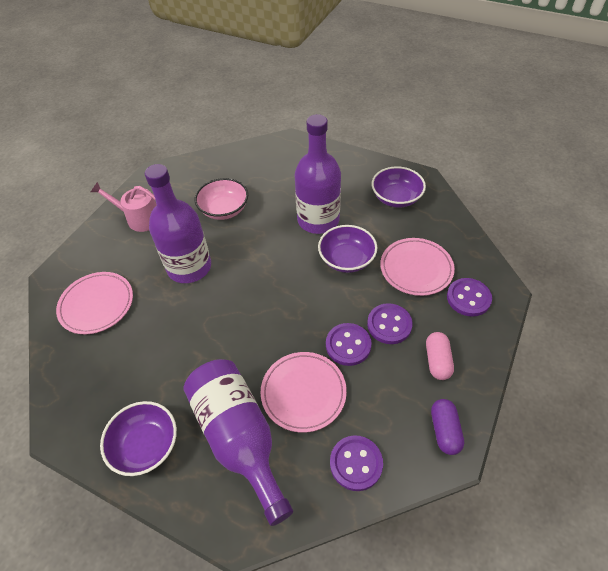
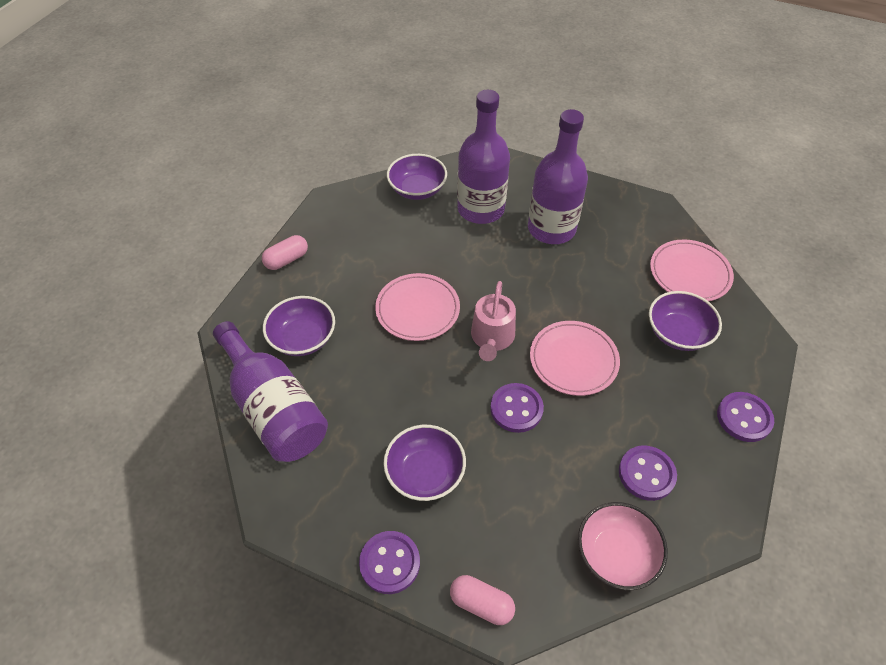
pink capsule: 1 -> 2
purple bowl: 3 -> 4
purple capsule: 1 -> 0

